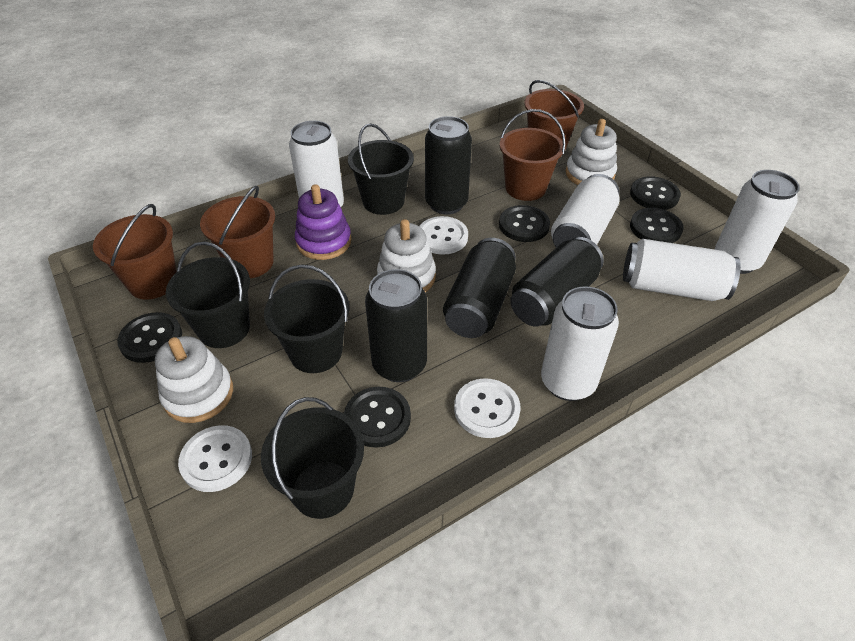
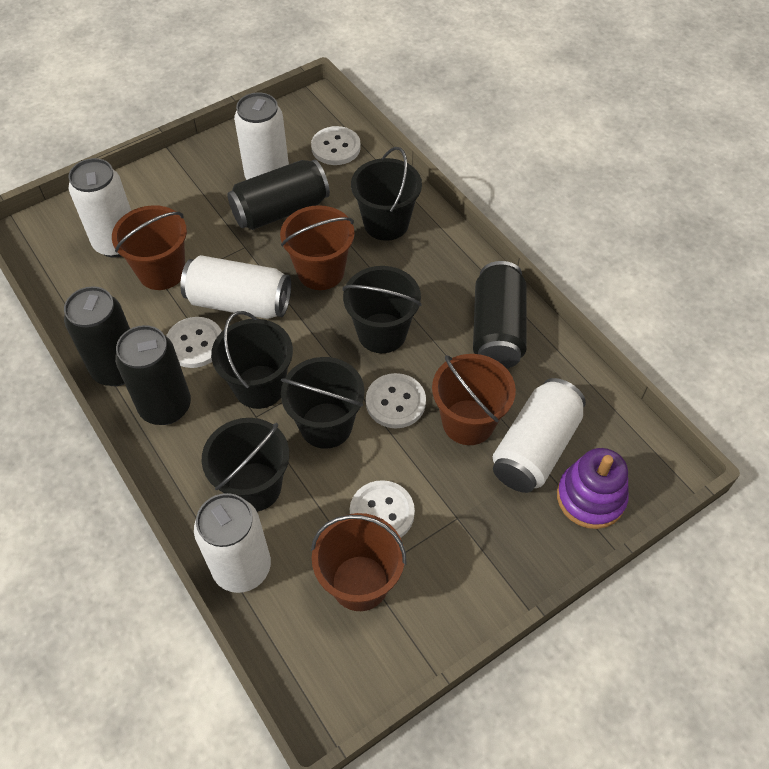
black bucket: 4 -> 5
black button: 5 -> 0
white button: 3 -> 4
white stacking toy: 3 -> 0

